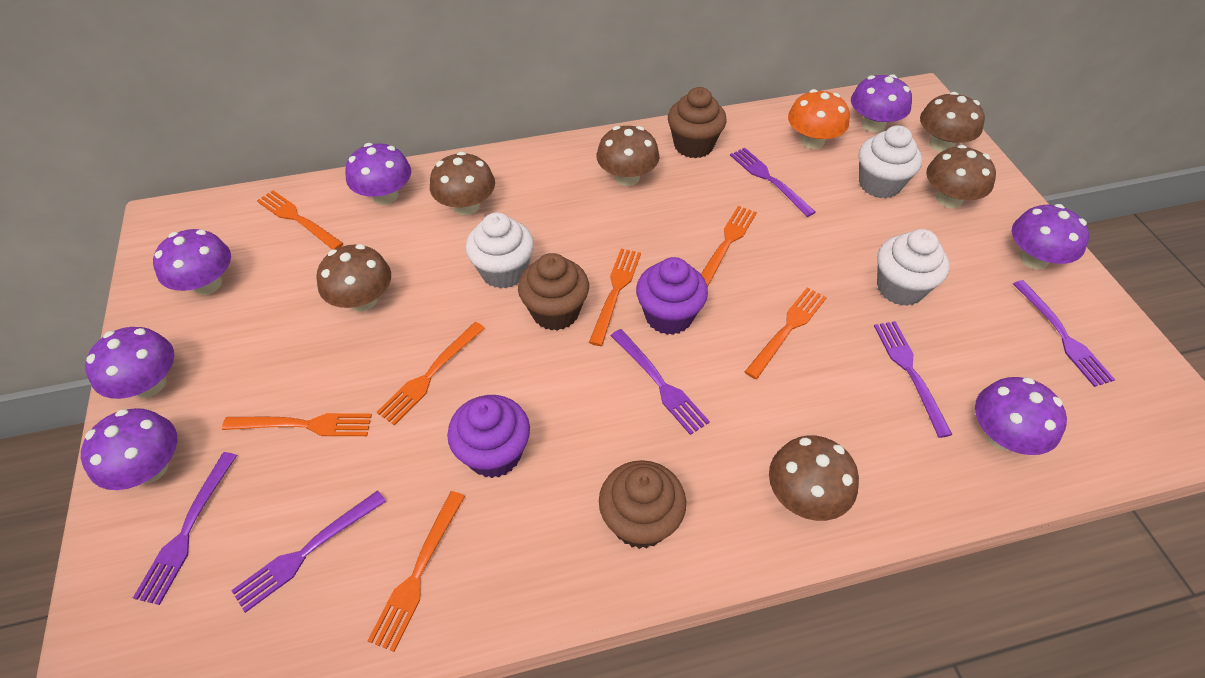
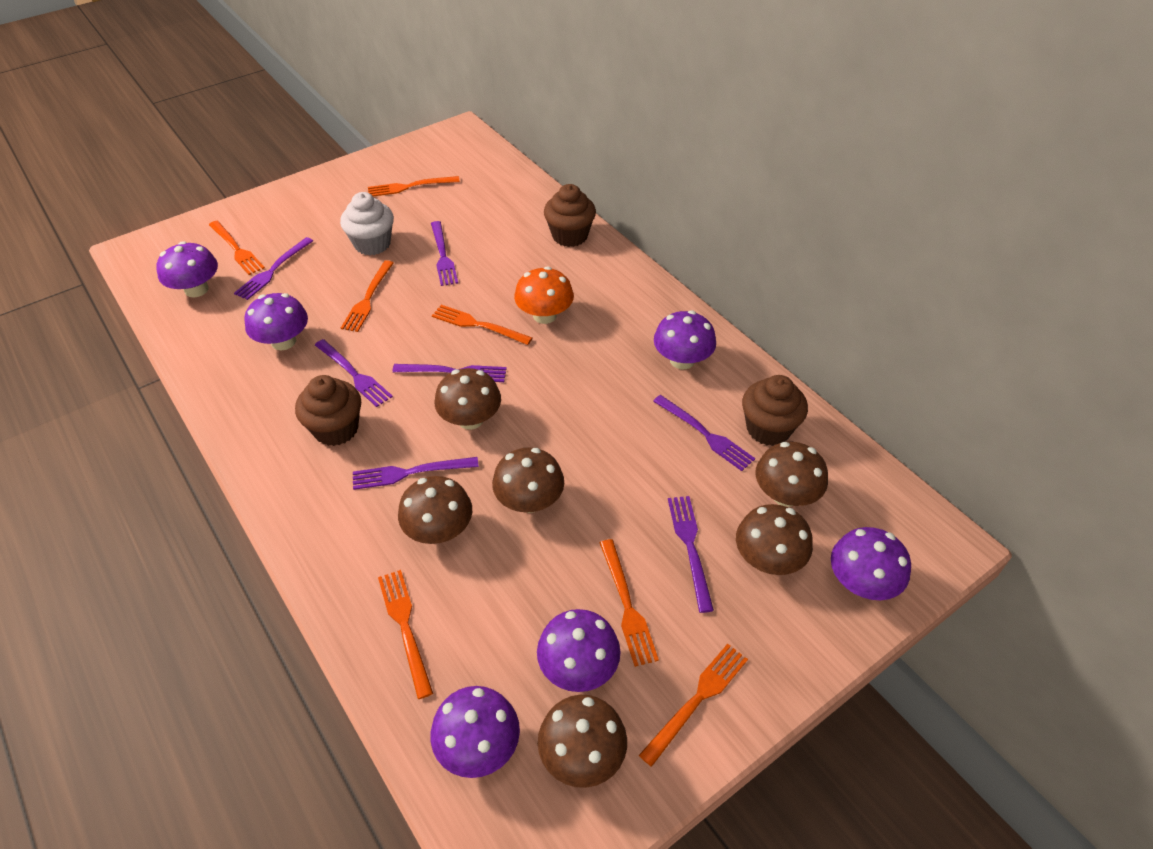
purple cupcake: 2 -> 0
purple fork: 6 -> 7
purple mushroom: 7 -> 6
white cupcake: 3 -> 1

